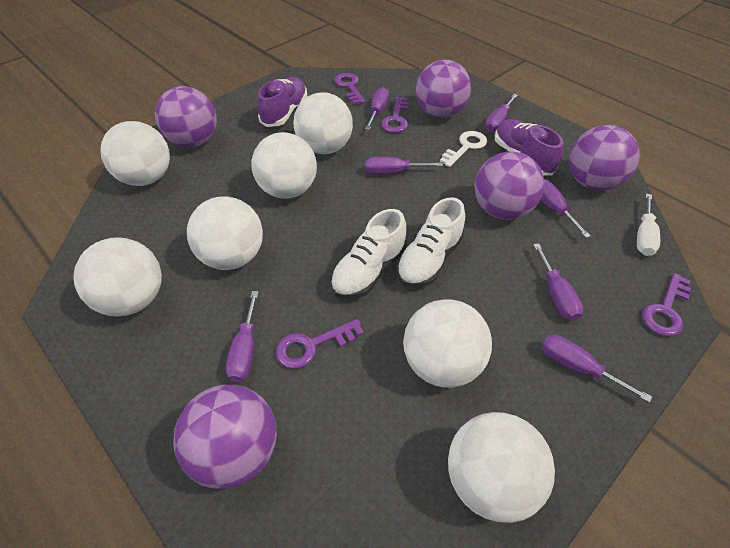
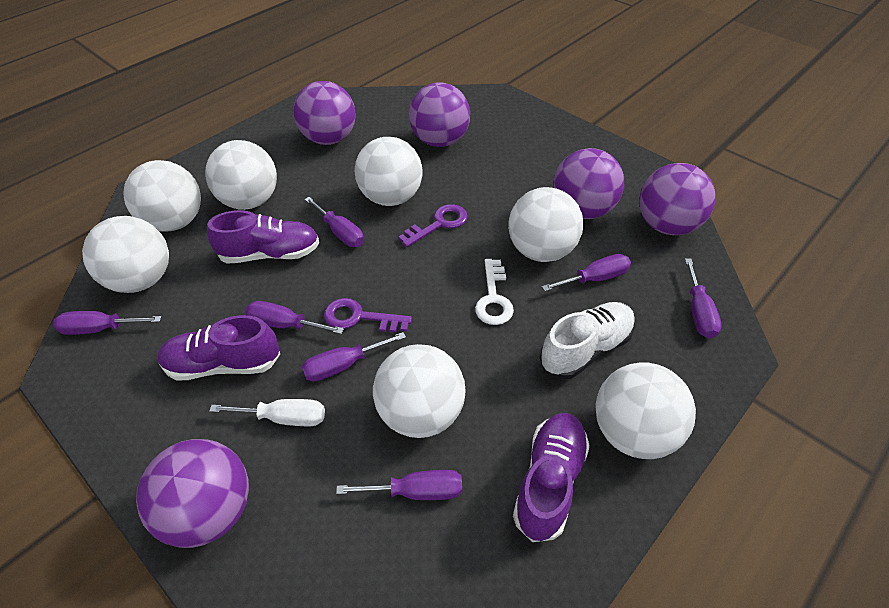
purple key: 4 -> 2
purple shoe: 2 -> 3
white shoe: 2 -> 1

